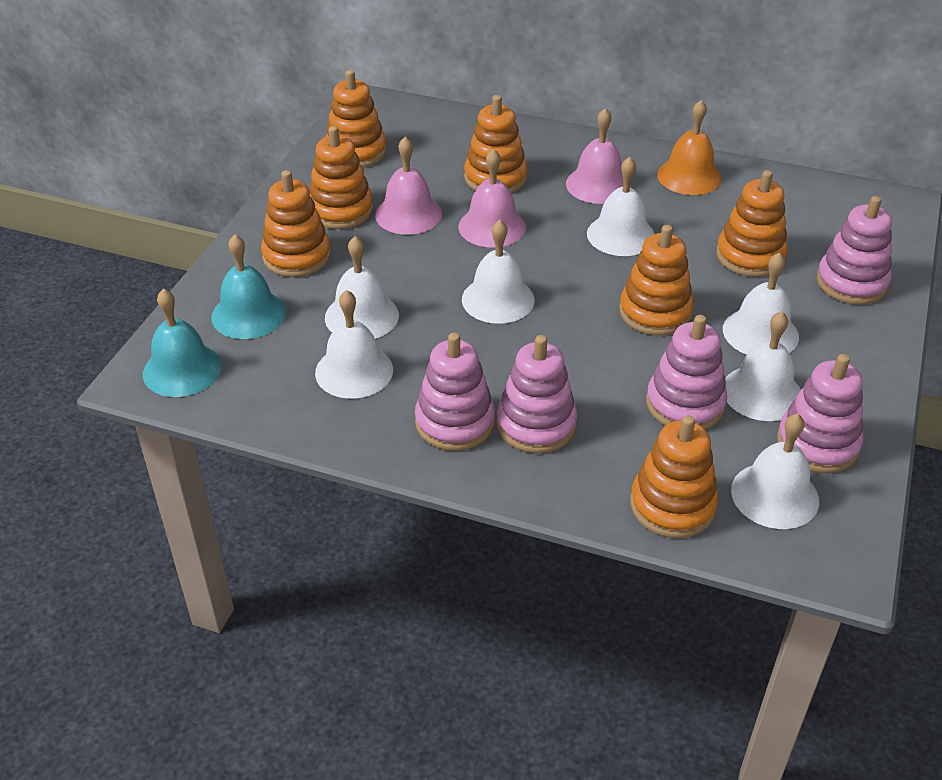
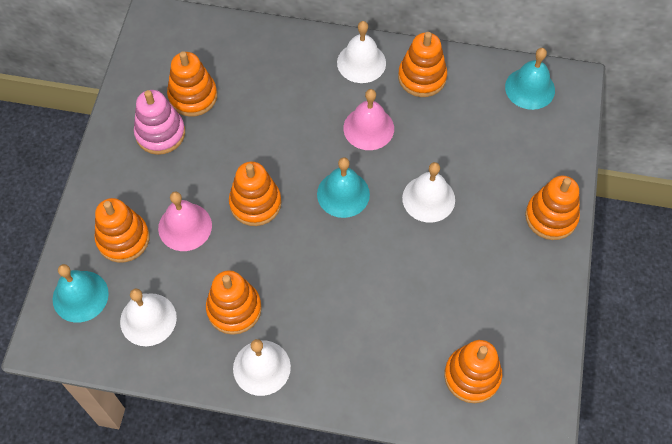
orange bell: 1 -> 0
pink bell: 3 -> 2
pink stacking toy: 5 -> 1
turquoise bell: 2 -> 3
white bell: 7 -> 4

